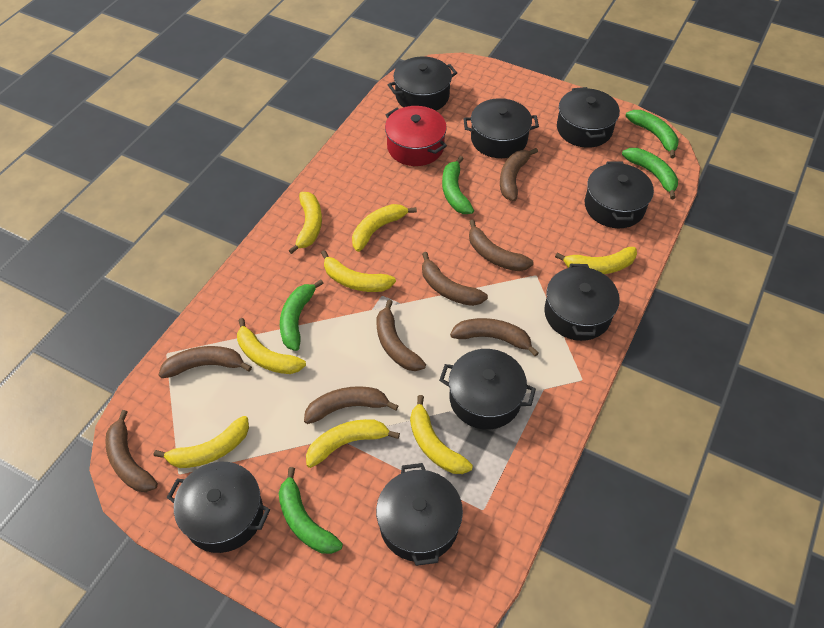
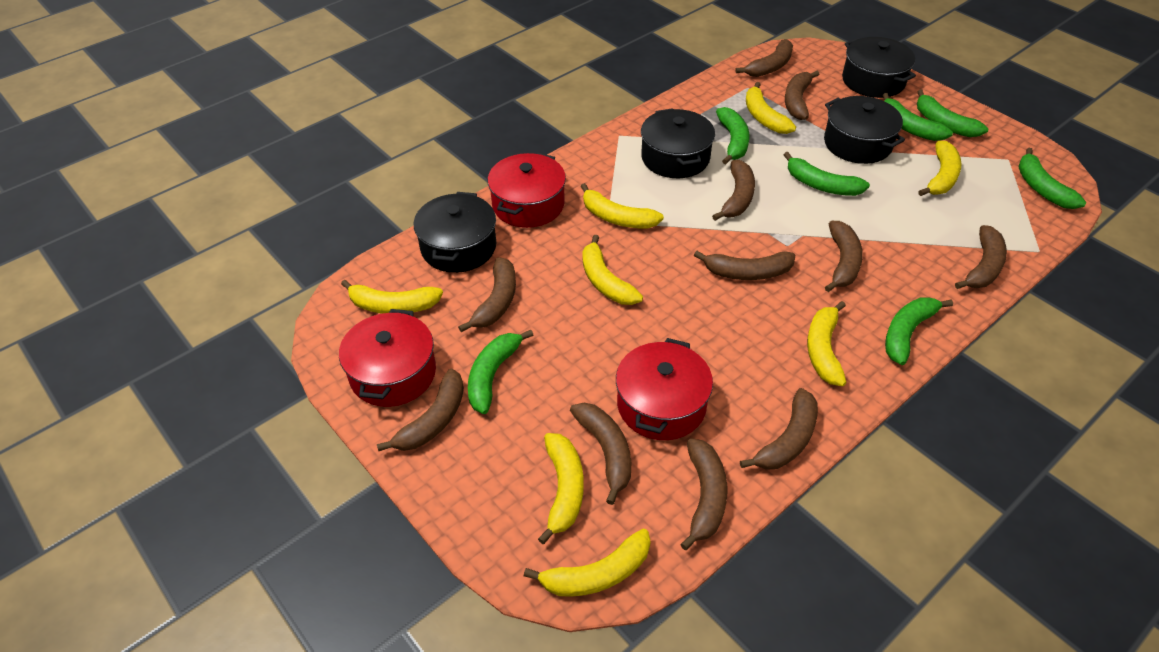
black pot: 8 -> 4
brown banana: 8 -> 11
green banana: 5 -> 7
red pot: 1 -> 3

